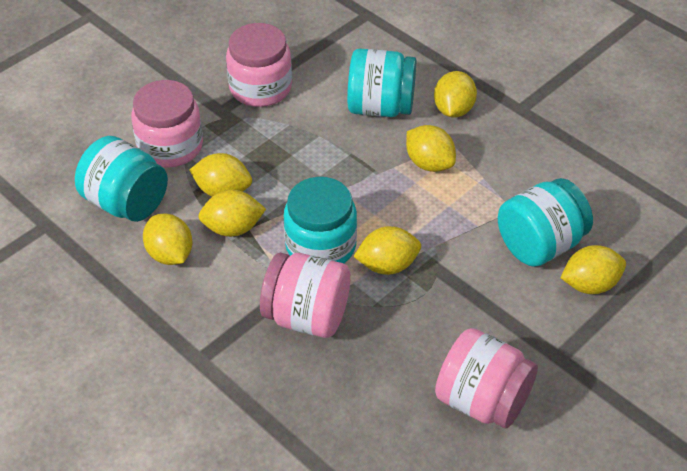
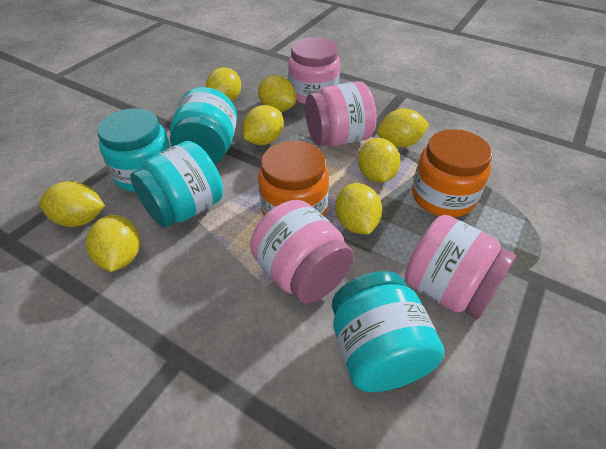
orange jar: 0 -> 2
yellow lemon: 7 -> 8

